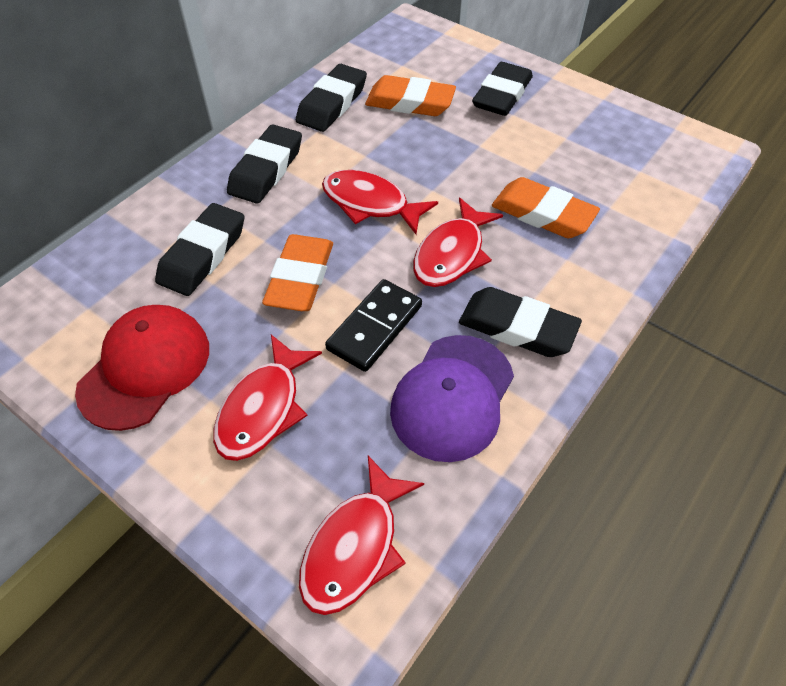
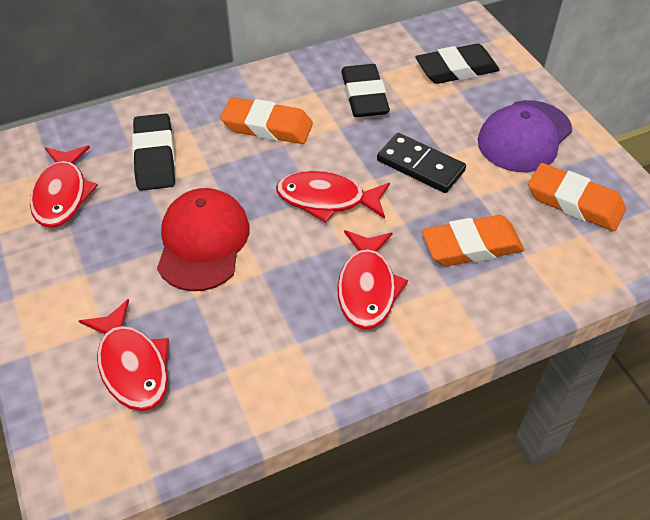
black eraser: 5 -> 3

